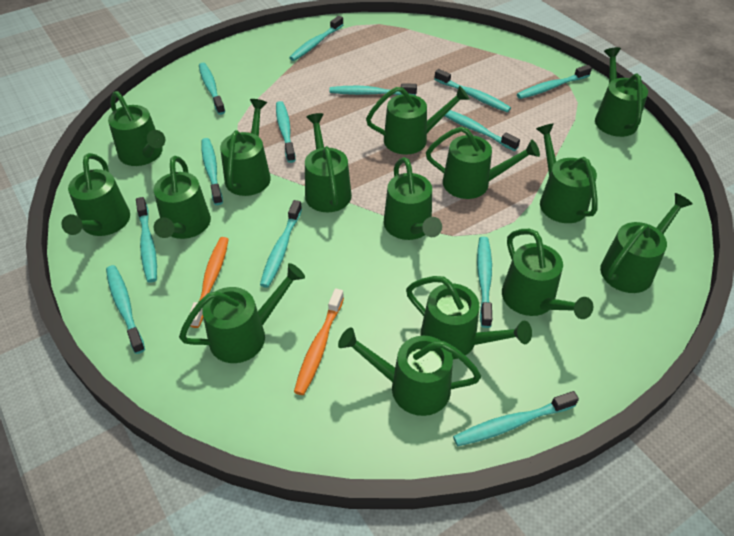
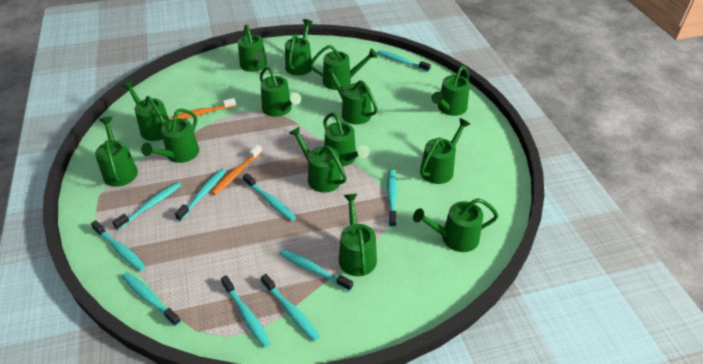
green watering can: 15 -> 14
turquoise toothbrush: 13 -> 10

